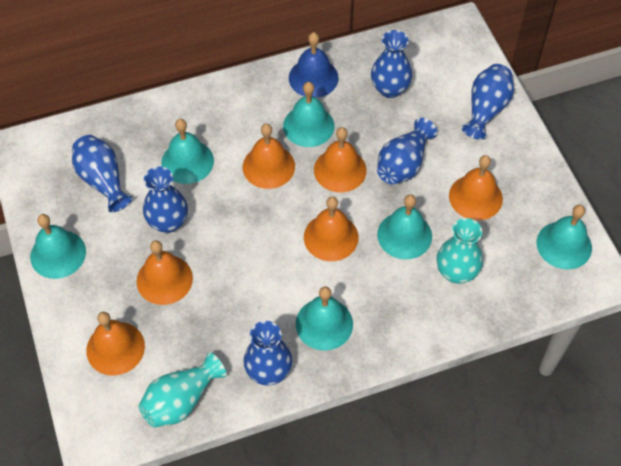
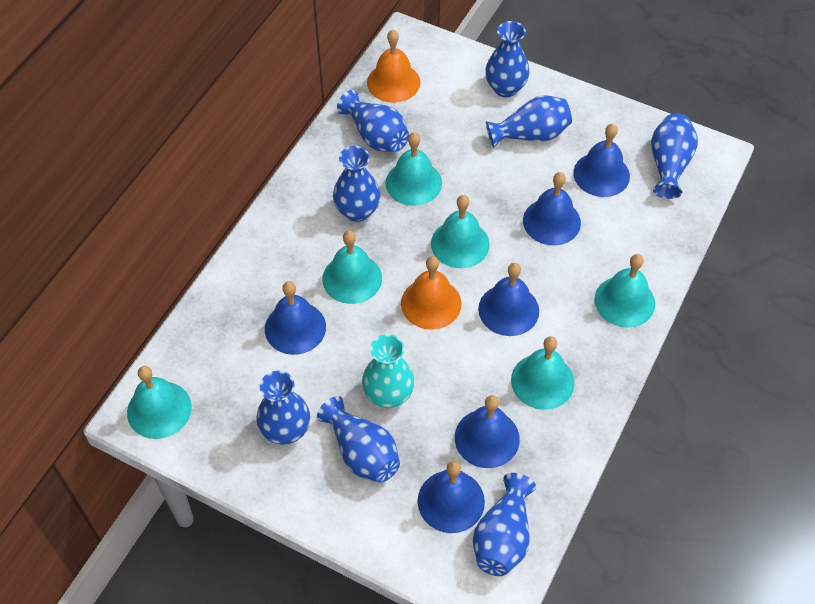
blue bell: 1 -> 6
blue vase: 6 -> 8
orange bell: 6 -> 2
turquoise vase: 2 -> 1

